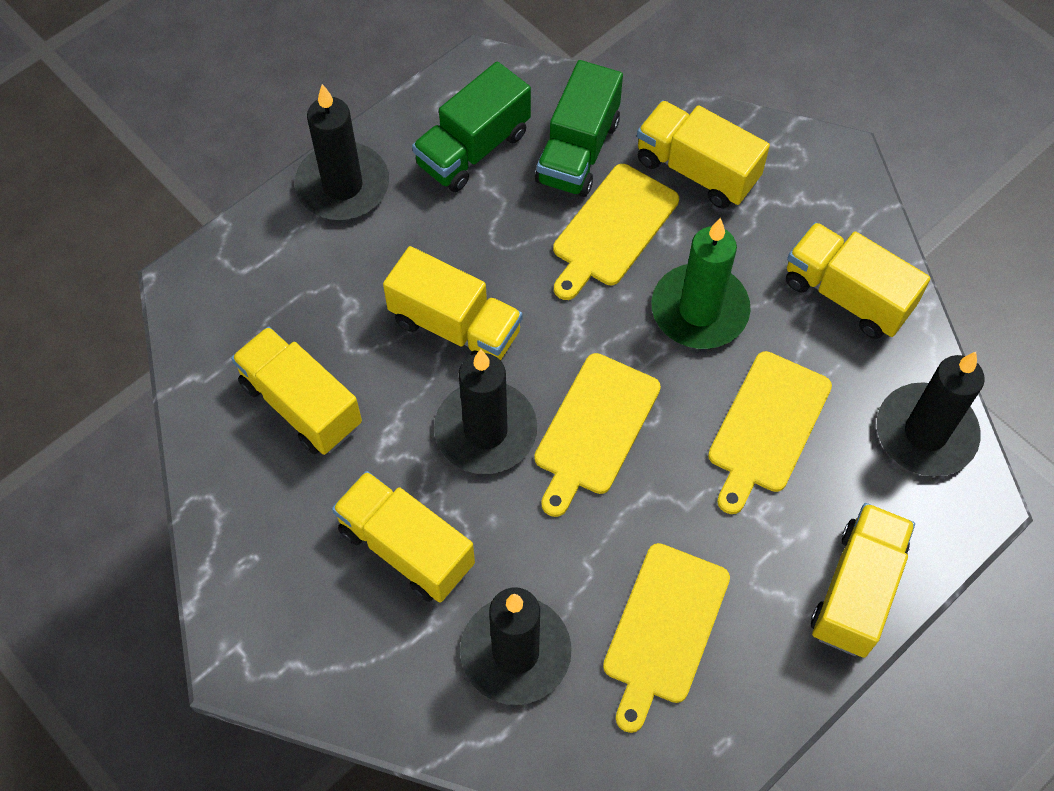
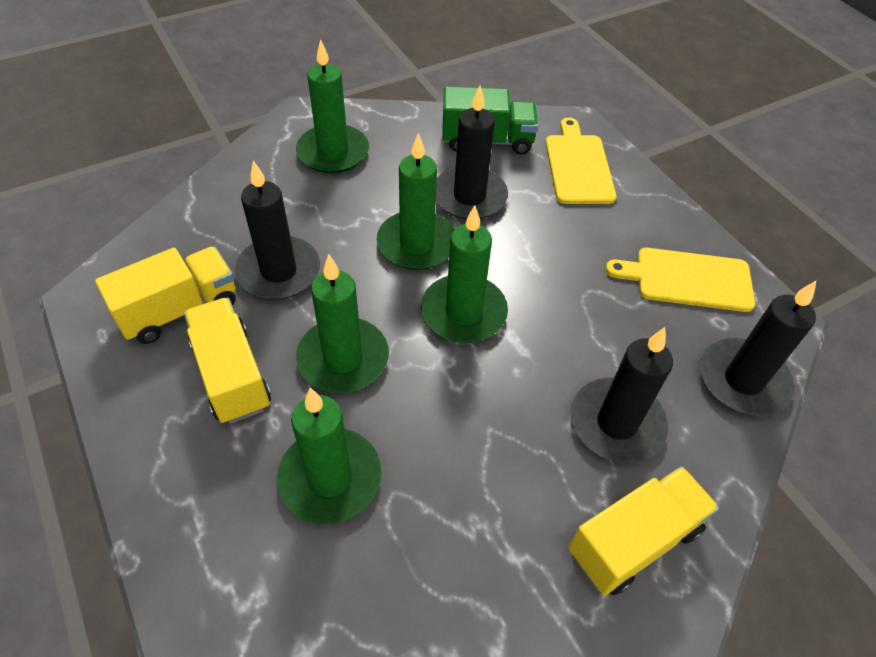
green candle: 1 -> 5
green truck: 2 -> 1
yellow cutting board: 4 -> 2
yellow truck: 6 -> 3

